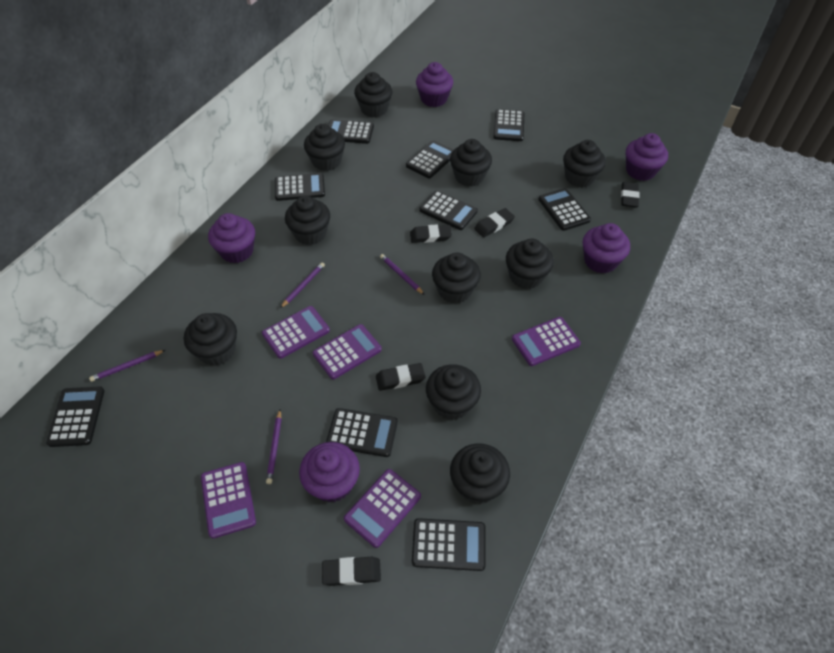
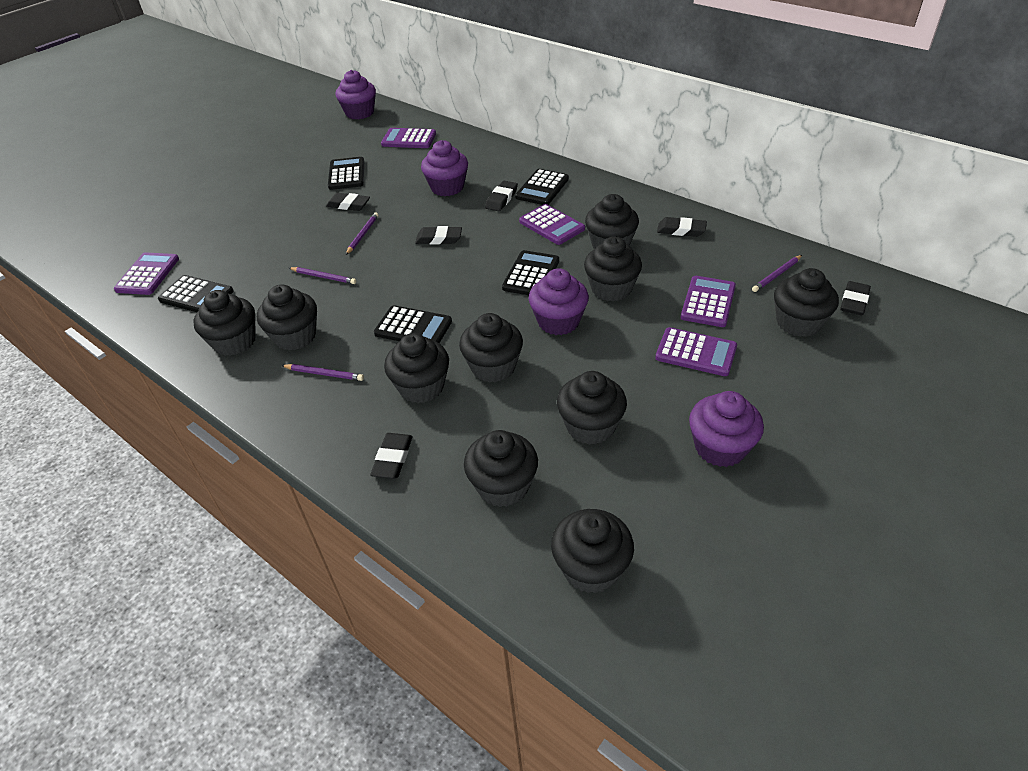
black calculator: 9 -> 5
black eraser: 5 -> 6
purple cupcake: 5 -> 4

